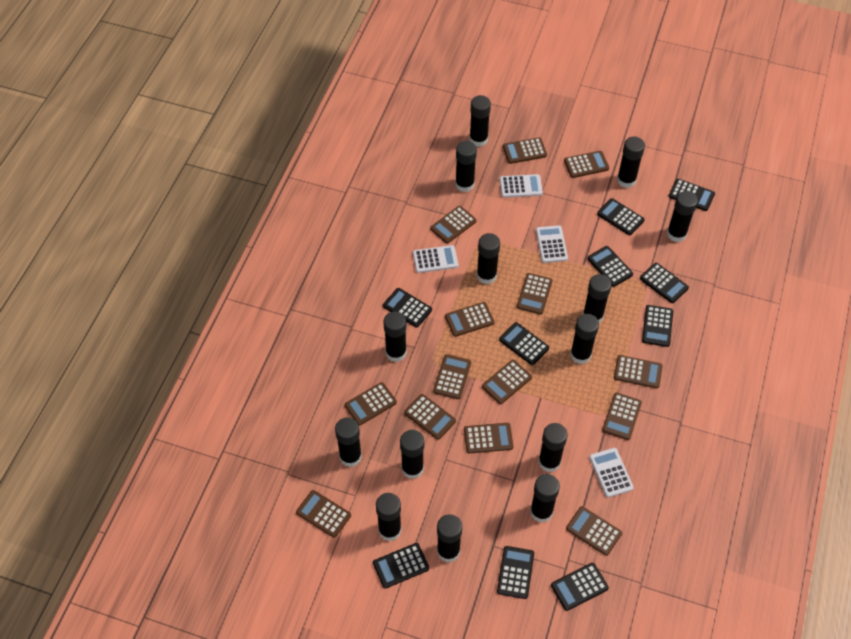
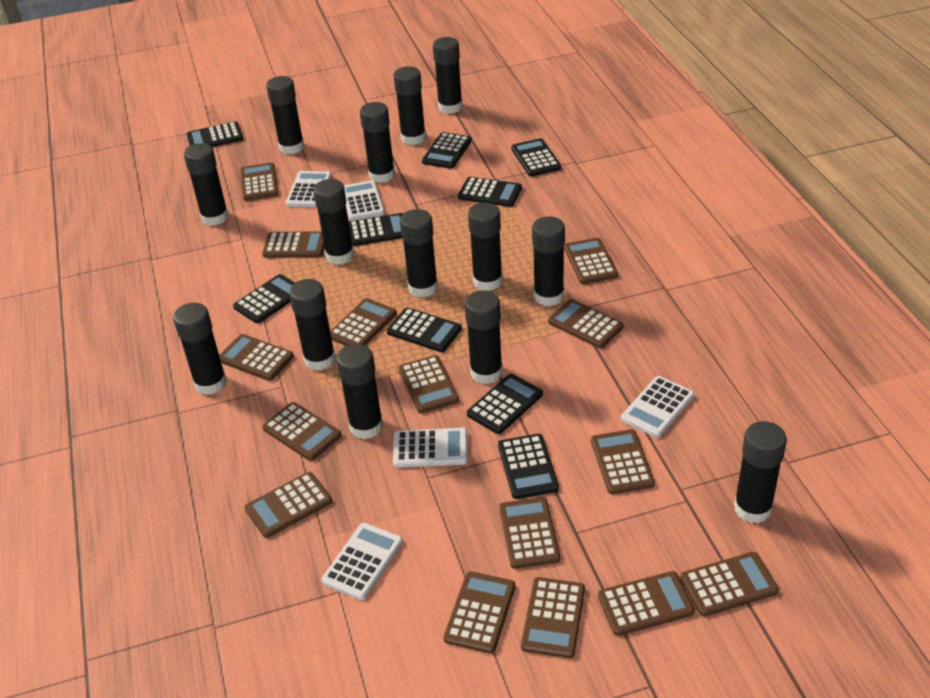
black calculator: 10 -> 9
brown calculator: 14 -> 15
white calculator: 4 -> 5

